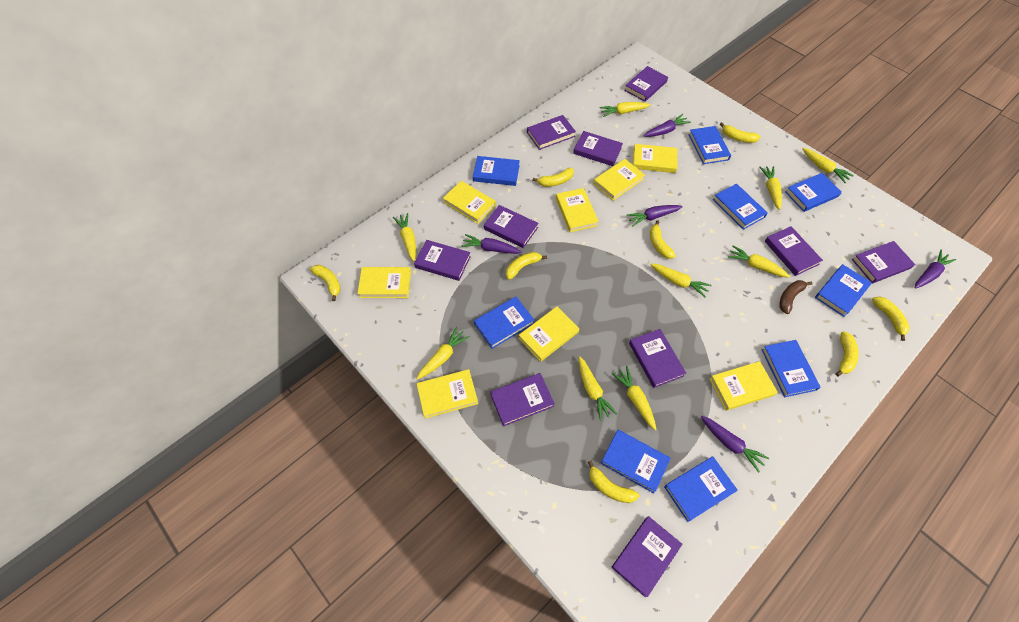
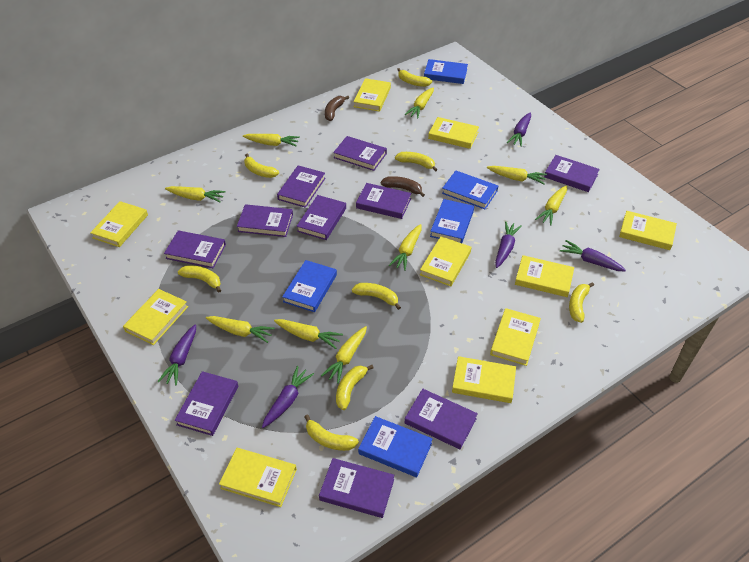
blue book: 9 -> 5
brown banana: 1 -> 2
yellow book: 8 -> 10

